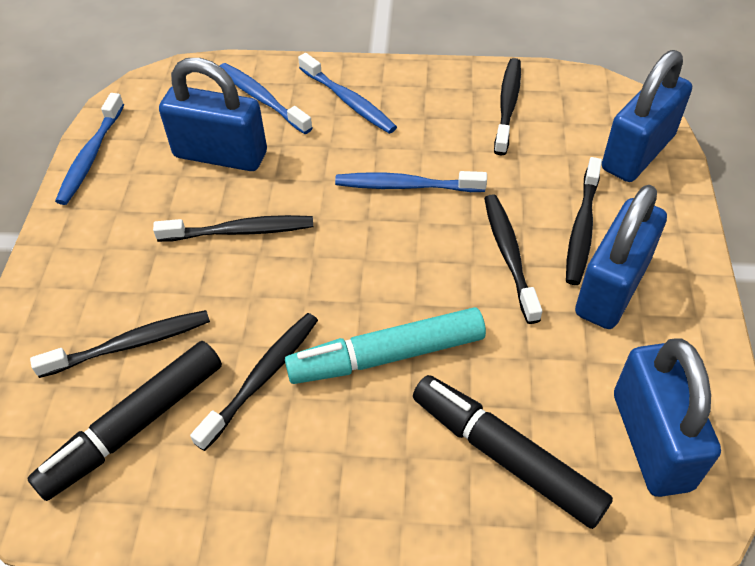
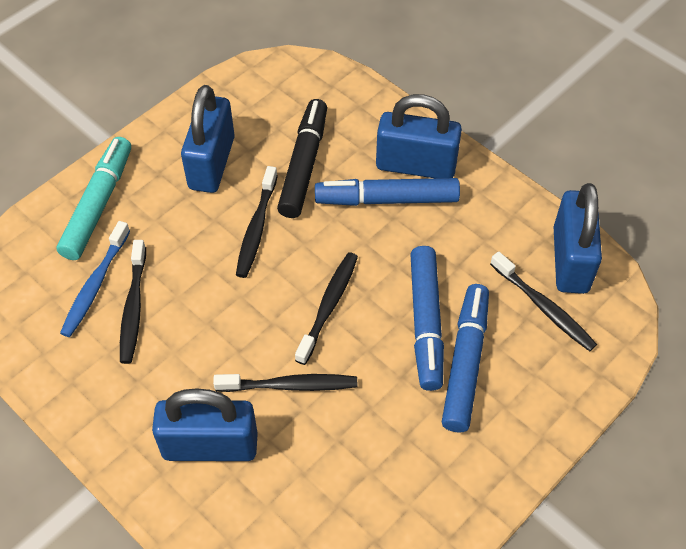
black marker: 2 -> 1
black toothbrush: 6 -> 5
blue marker: 0 -> 3
blue toothbrush: 4 -> 1

